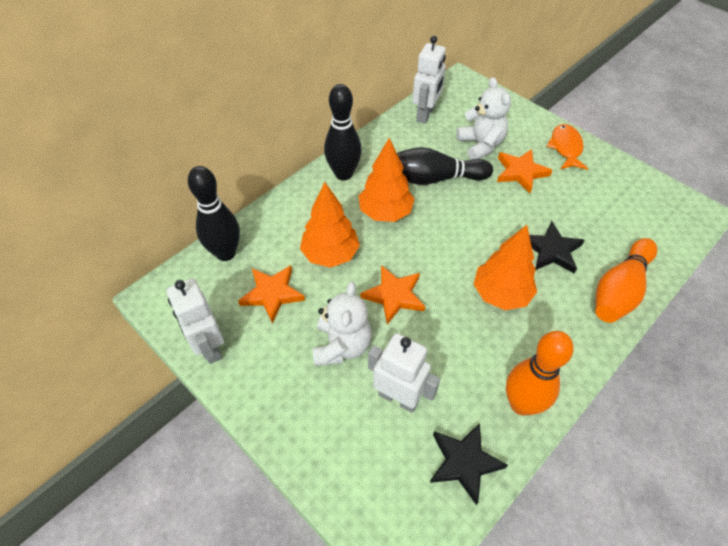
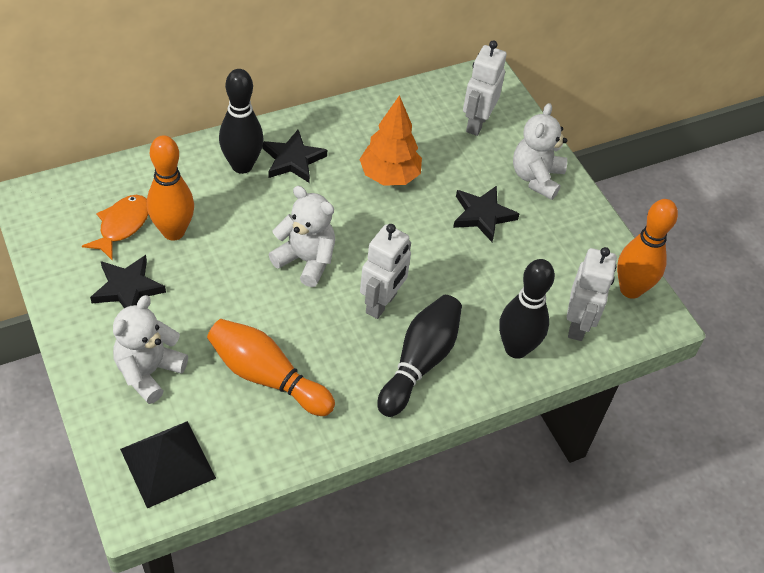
black pyramid: 0 -> 1
black star: 2 -> 3
orange bowling pin: 2 -> 3
orange star: 3 -> 0
orange tree: 3 -> 1
white teddy bear: 2 -> 3

